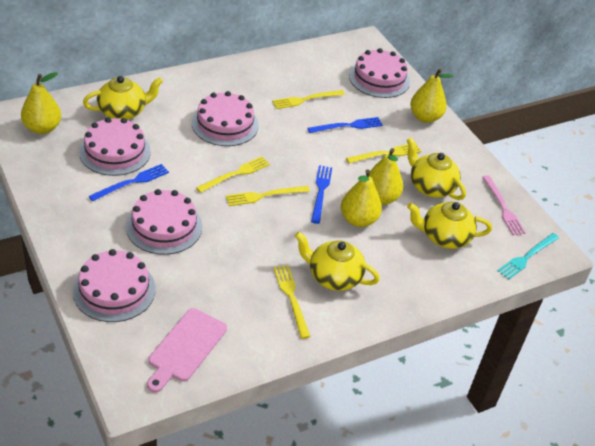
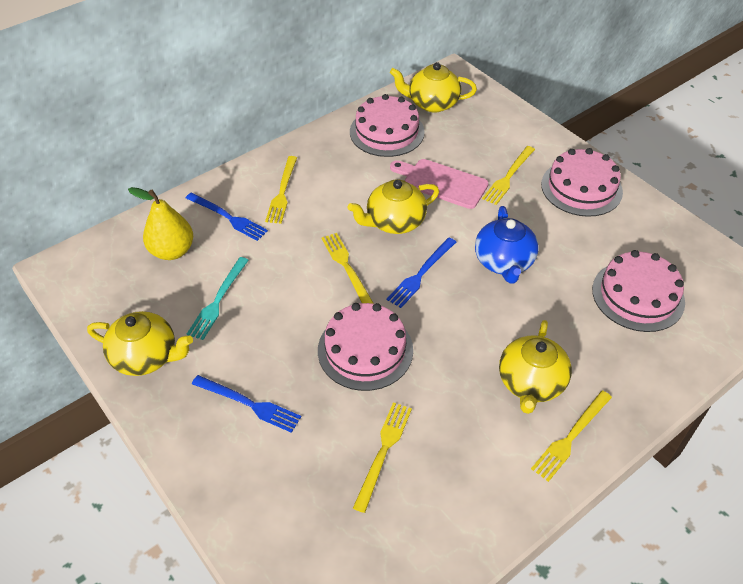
blue teapot: 0 -> 1
pink cake: 5 -> 4
pink fork: 1 -> 0
yellow pear: 4 -> 1

